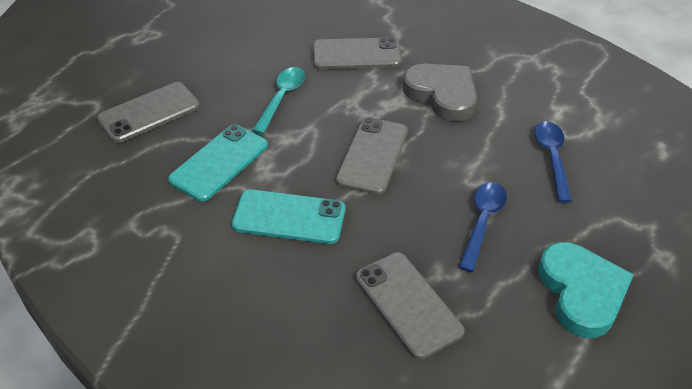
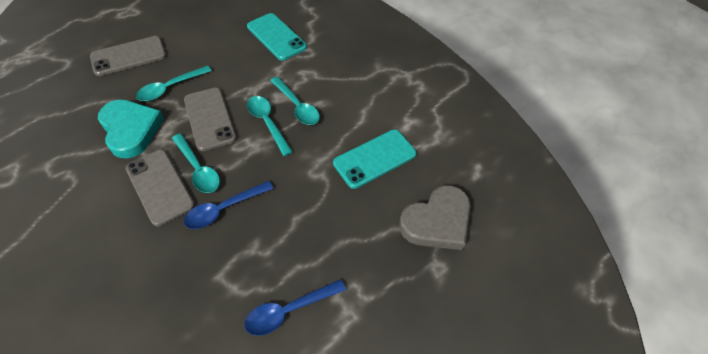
grey phone: 4 -> 3
turquoise spoon: 1 -> 4

